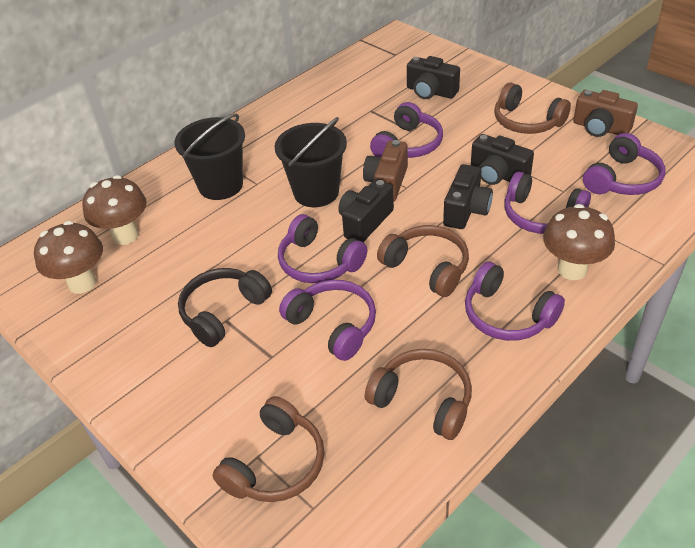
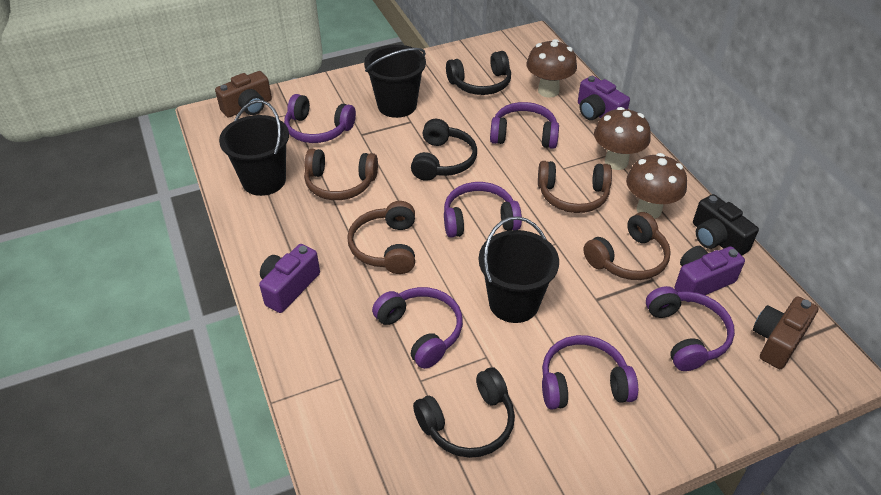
black bucket: 2 -> 3
black camera: 4 -> 1
black headphones: 1 -> 3
purple camera: 0 -> 3

